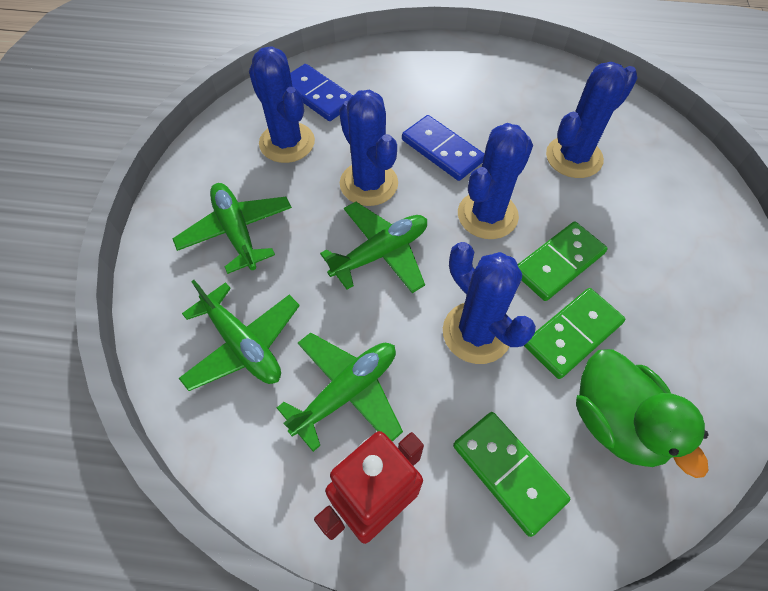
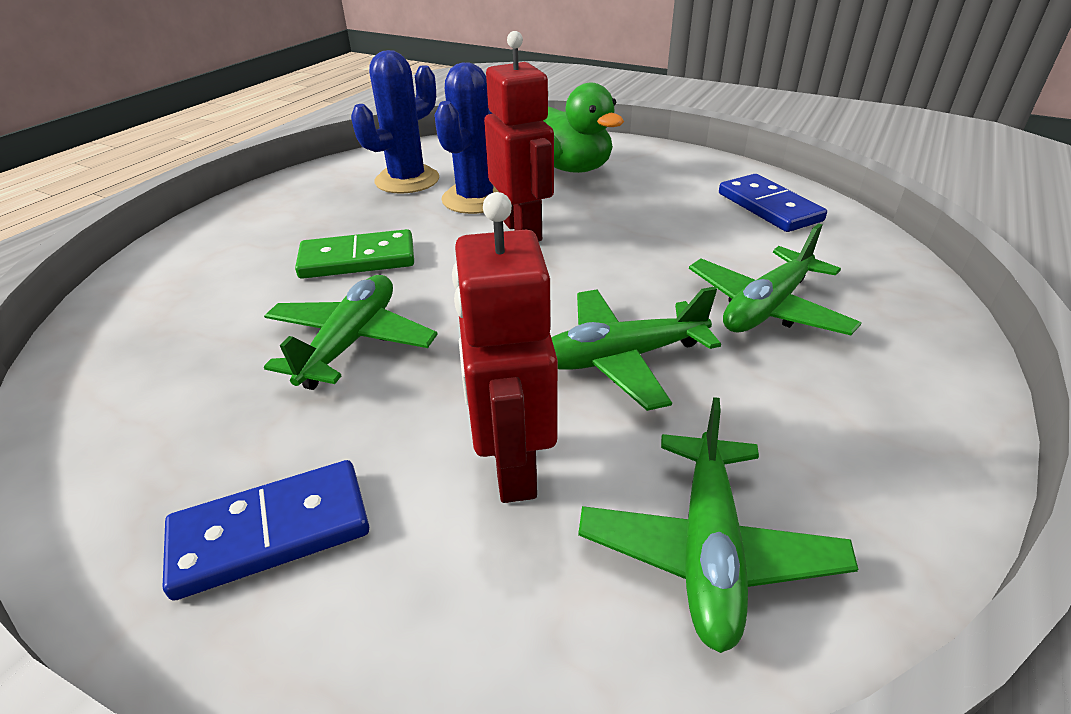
blue cactus: 5 -> 2
green domino: 3 -> 1
red robot: 1 -> 2

